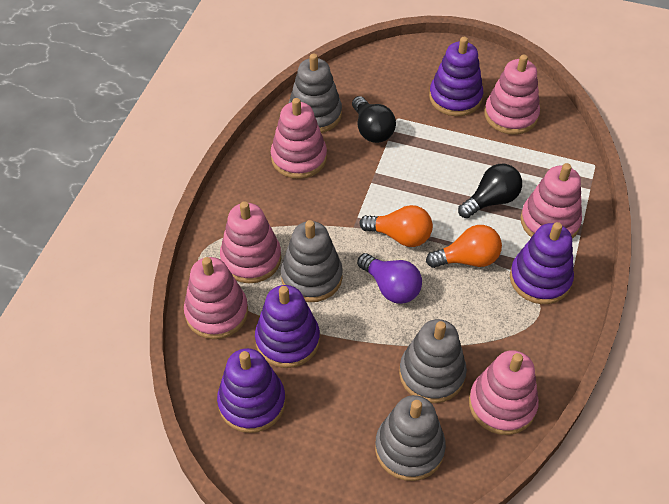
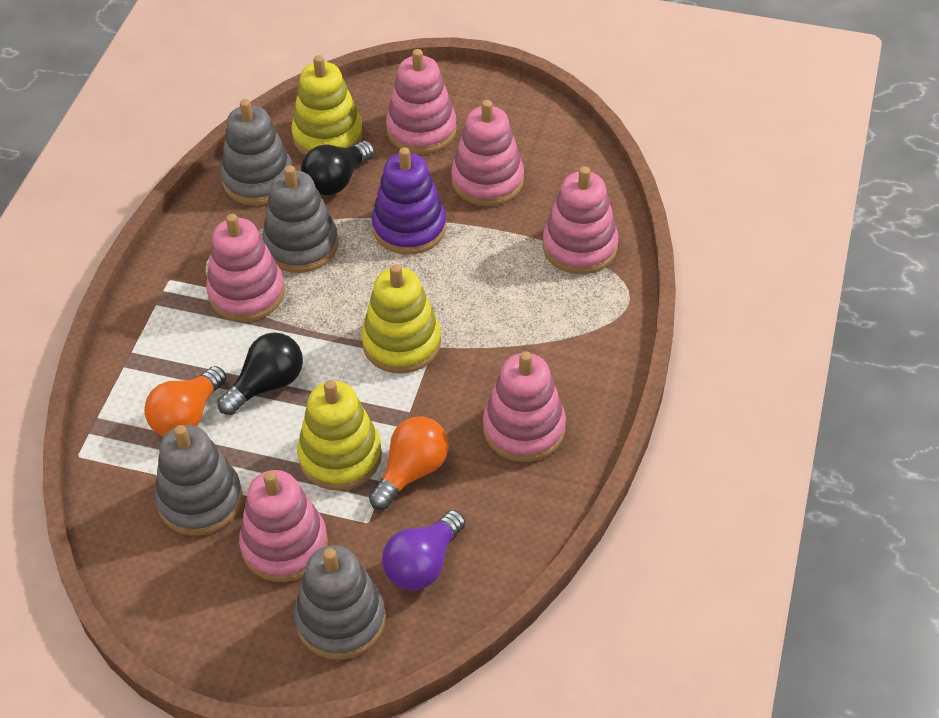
purple stacking toy: 4 -> 1
yellow stacking toy: 0 -> 3

